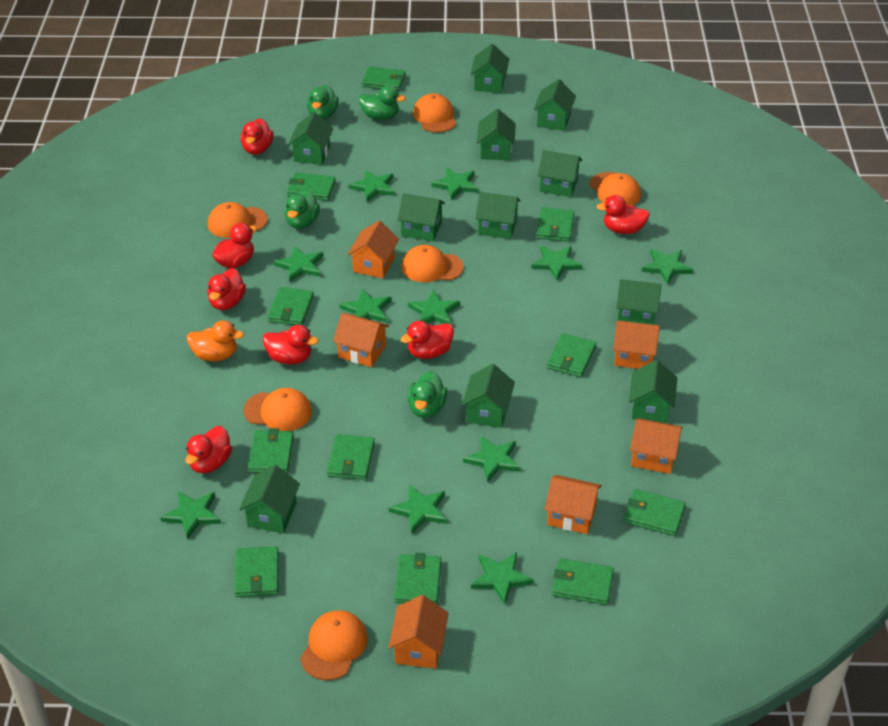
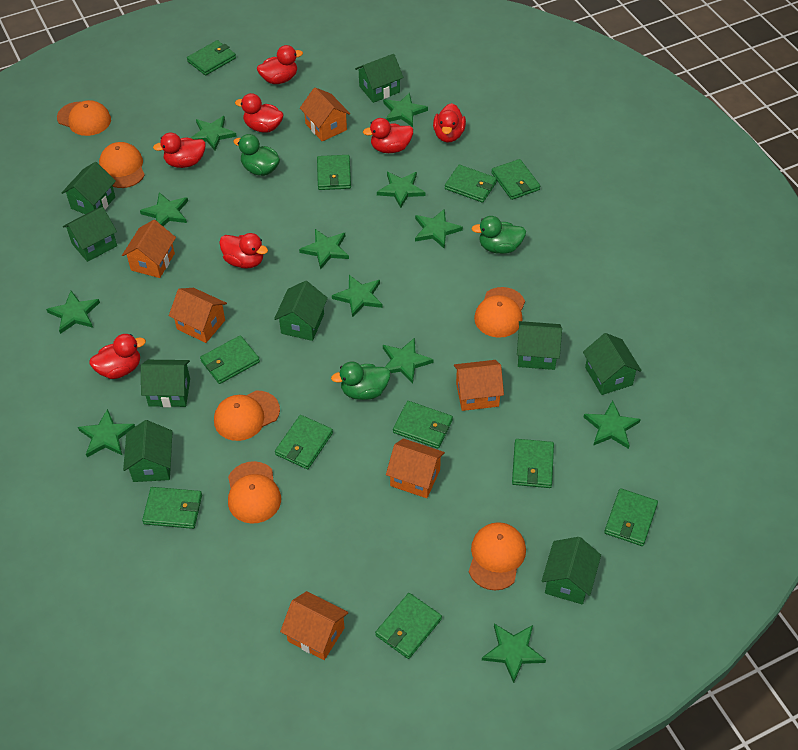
green duck: 4 -> 3
green house: 11 -> 9
green star: 11 -> 12
orange duck: 1 -> 0

